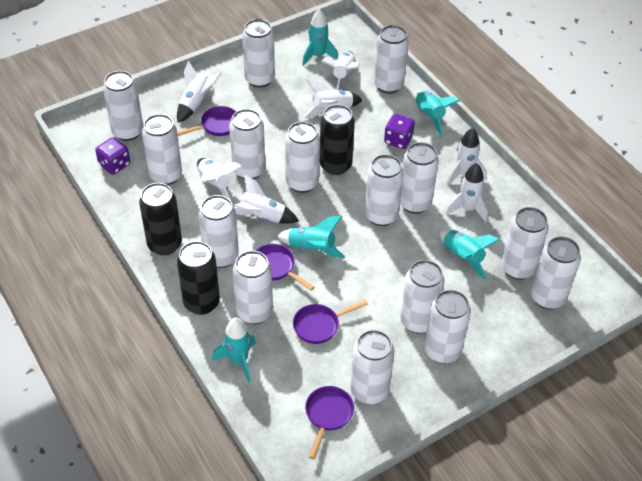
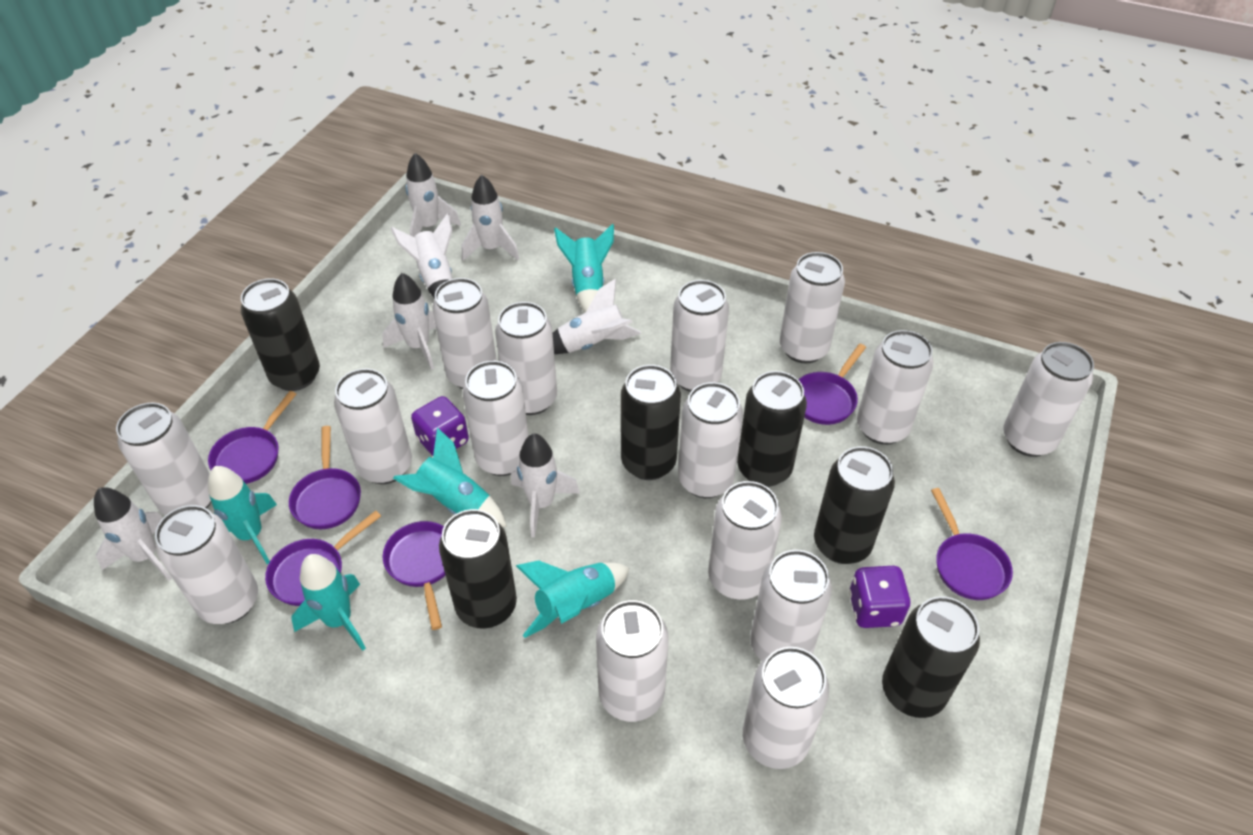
black can: 3 -> 6
purple pan: 4 -> 6

